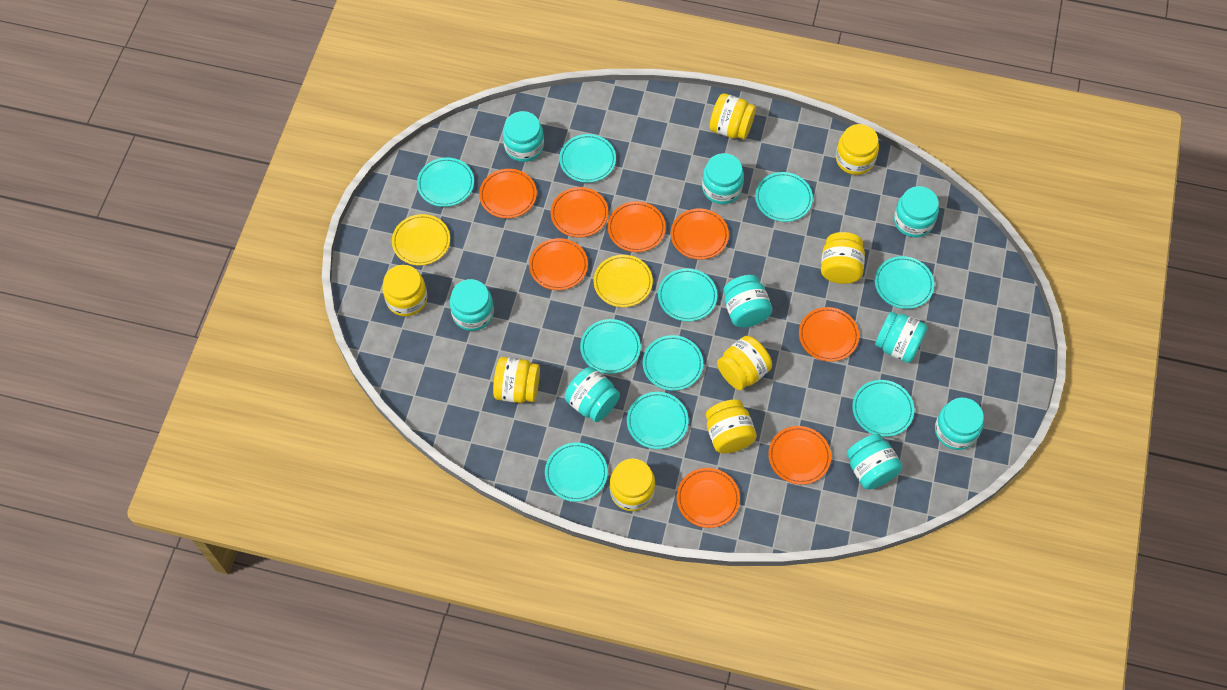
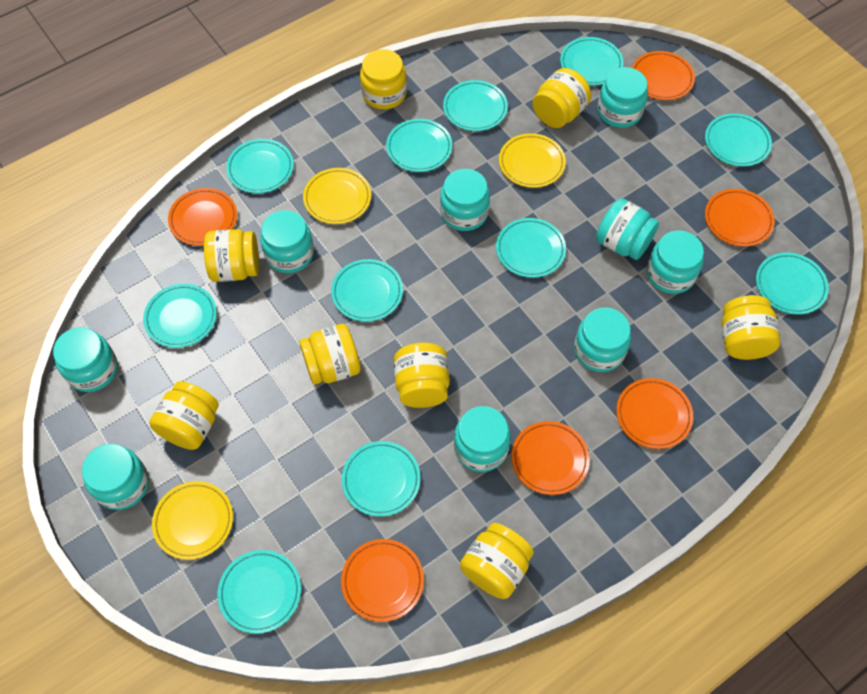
orange plate: 8 -> 6
turquoise plate: 10 -> 11
yellow plate: 2 -> 3

